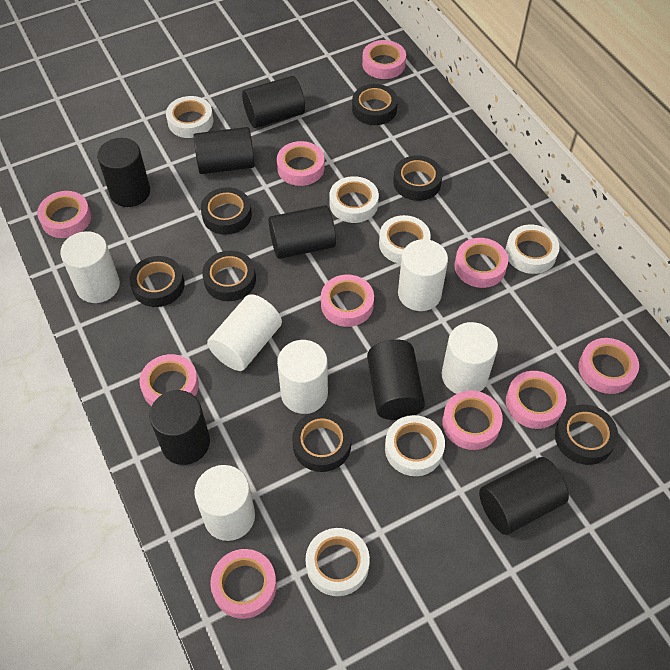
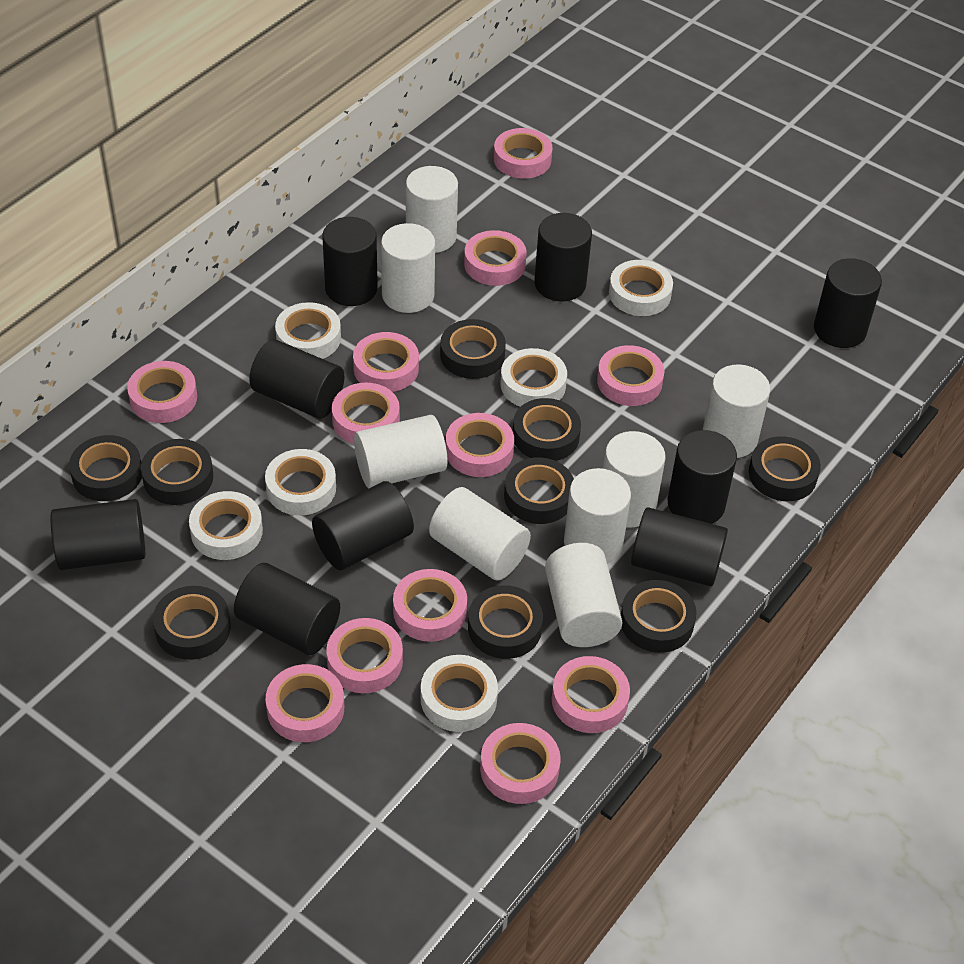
black cylinder: 7 -> 9
black tape: 7 -> 9
pink tape: 10 -> 12
white cylinder: 6 -> 8

